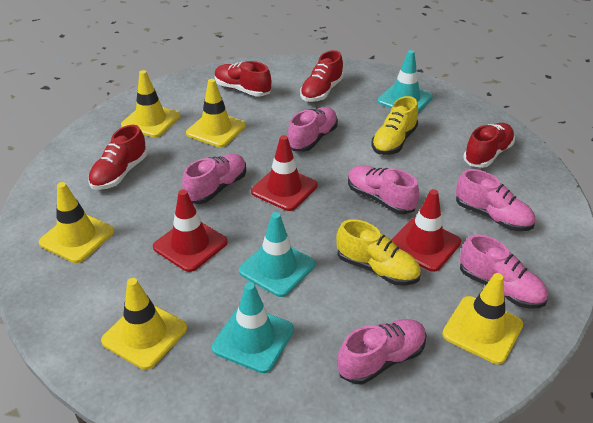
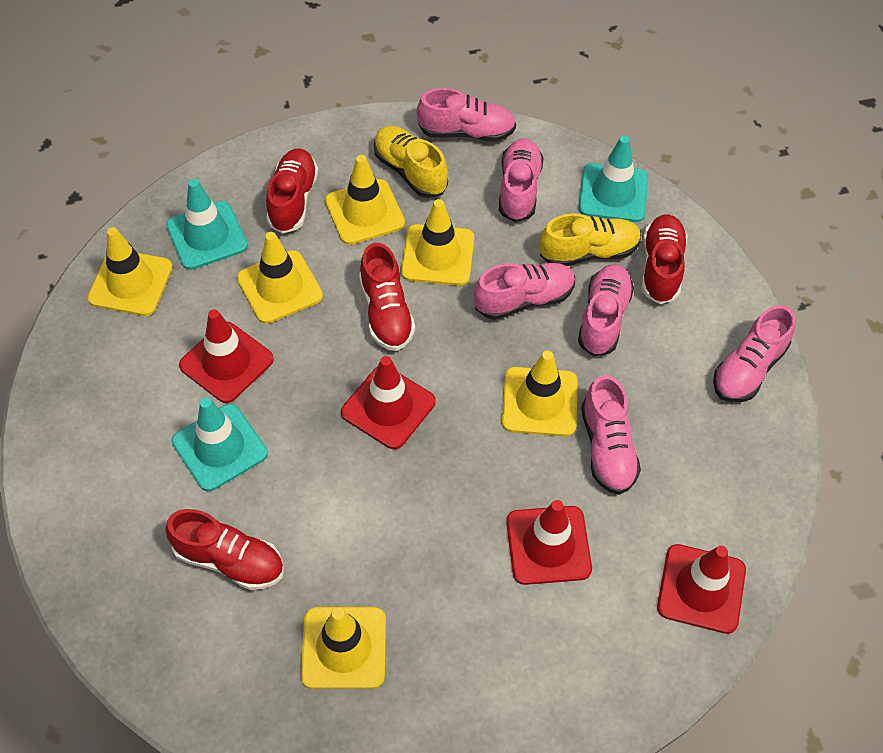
red traffic cone: 3 -> 4
yellow traffic cone: 5 -> 6

